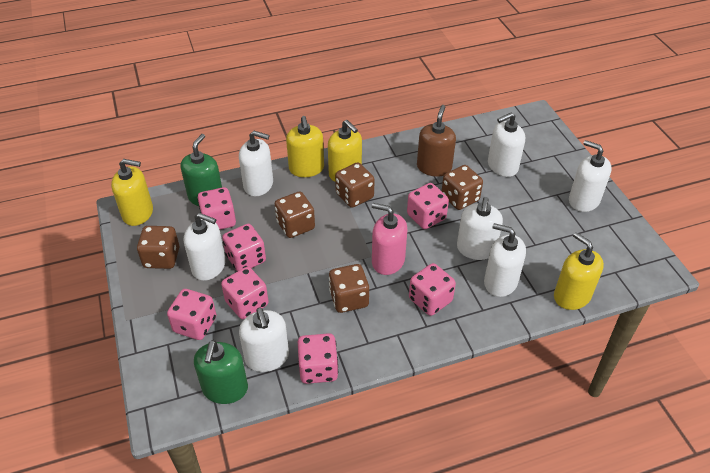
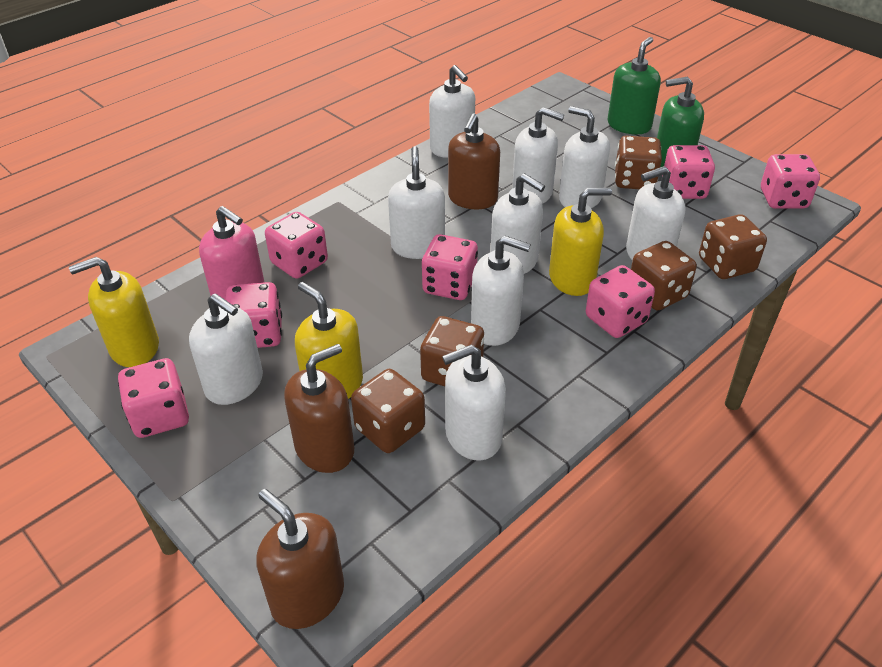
brown soap dispenser: 1 -> 3
white soap dispenser: 7 -> 9
yellow soap dispenser: 4 -> 3

